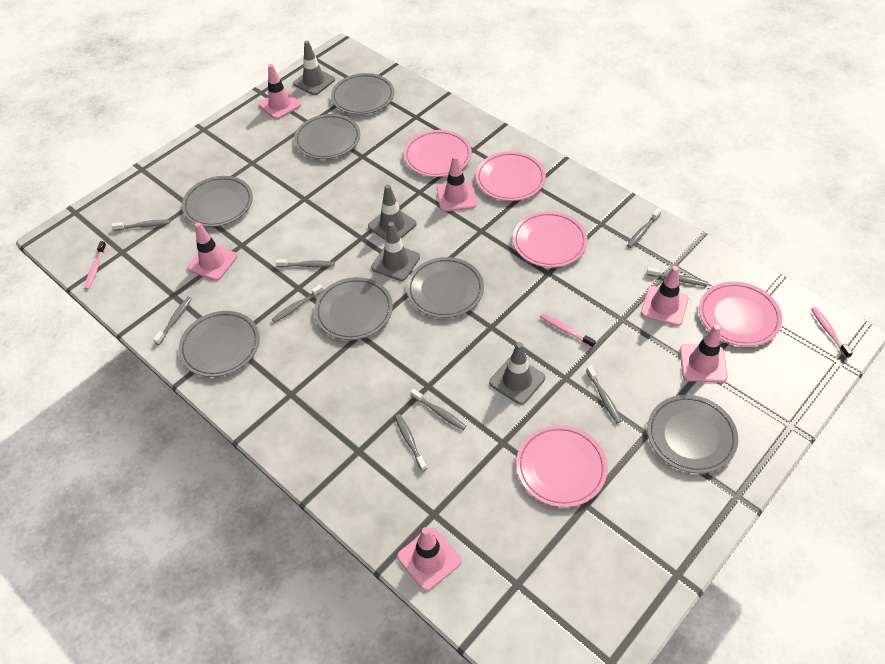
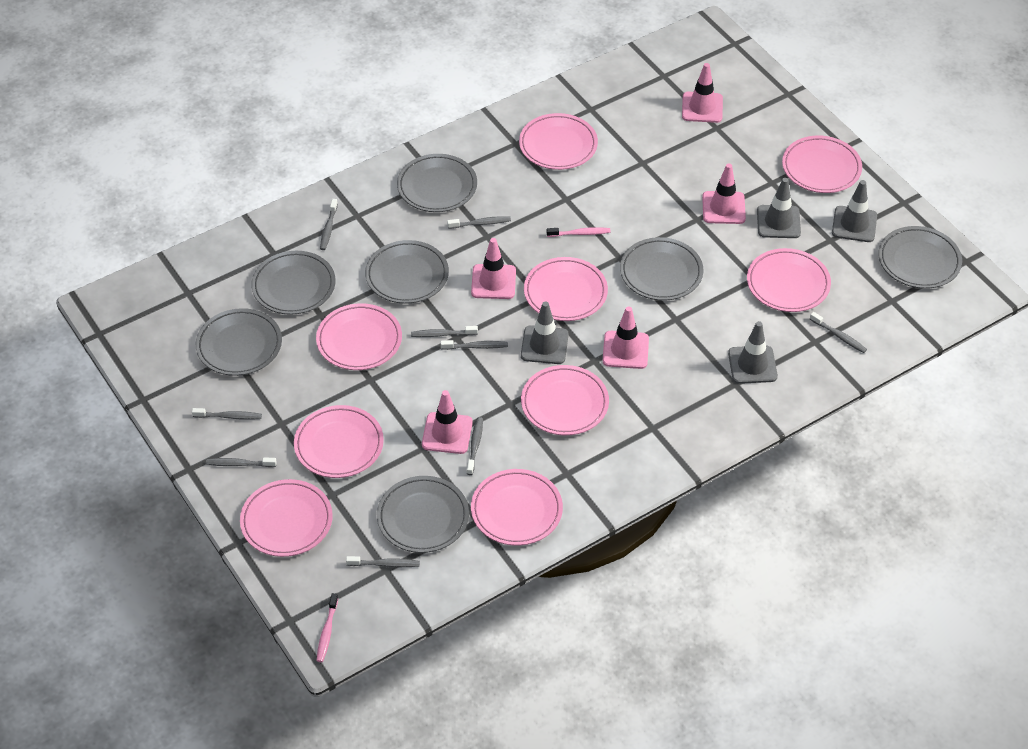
pink plate: 5 -> 9
pink toothbrush: 3 -> 2
pink traffic cone: 6 -> 5

